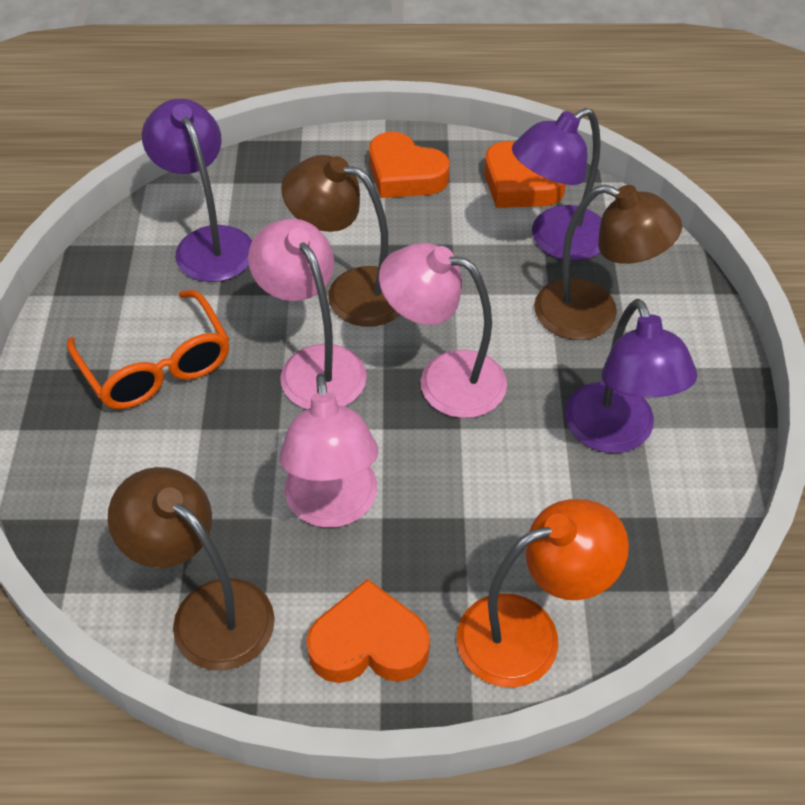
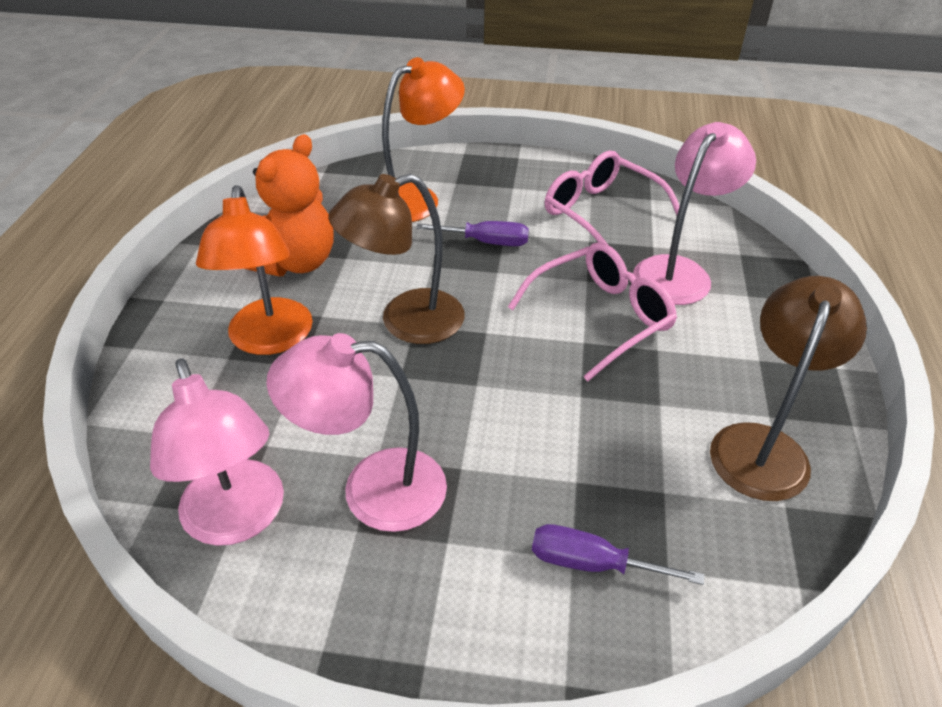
brown lamp: 3 -> 2
orange glasses: 1 -> 0
orange heart: 3 -> 0
orange lamp: 1 -> 2
orange teddy bear: 0 -> 1
pink glasses: 0 -> 2
purple lamp: 3 -> 0
purple screwdriver: 0 -> 2

